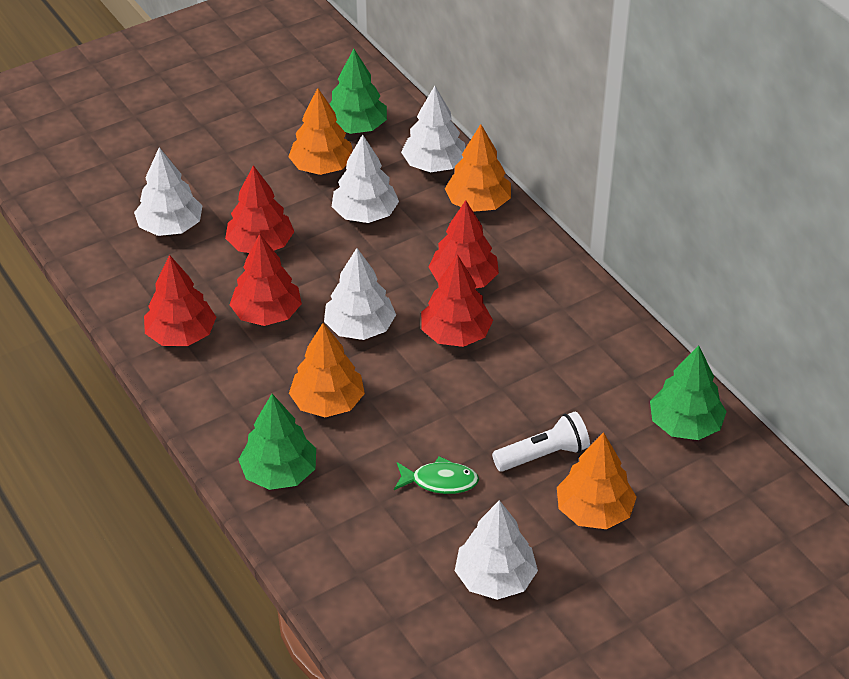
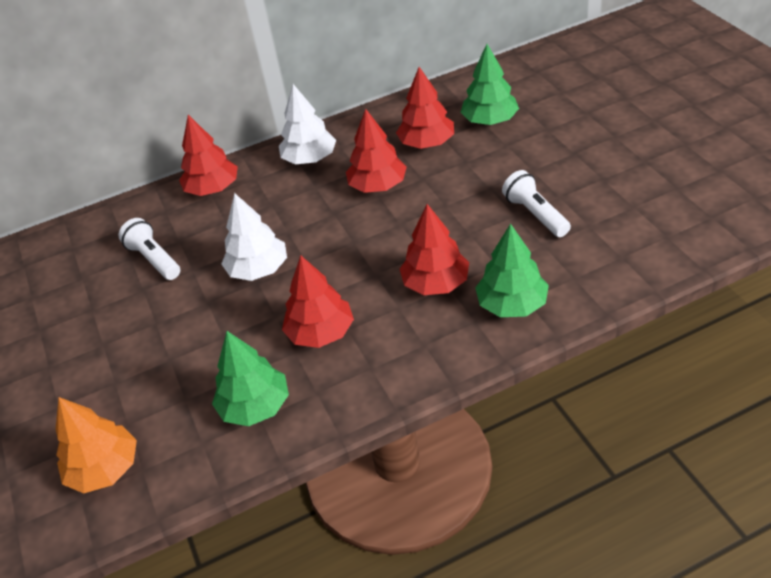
green fish: 1 -> 0
orange tree: 4 -> 1
white flashlight: 1 -> 2
white tree: 5 -> 2

